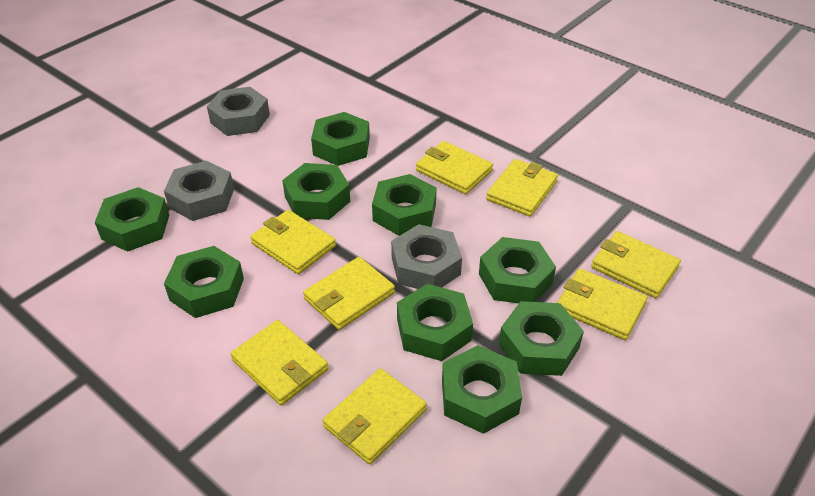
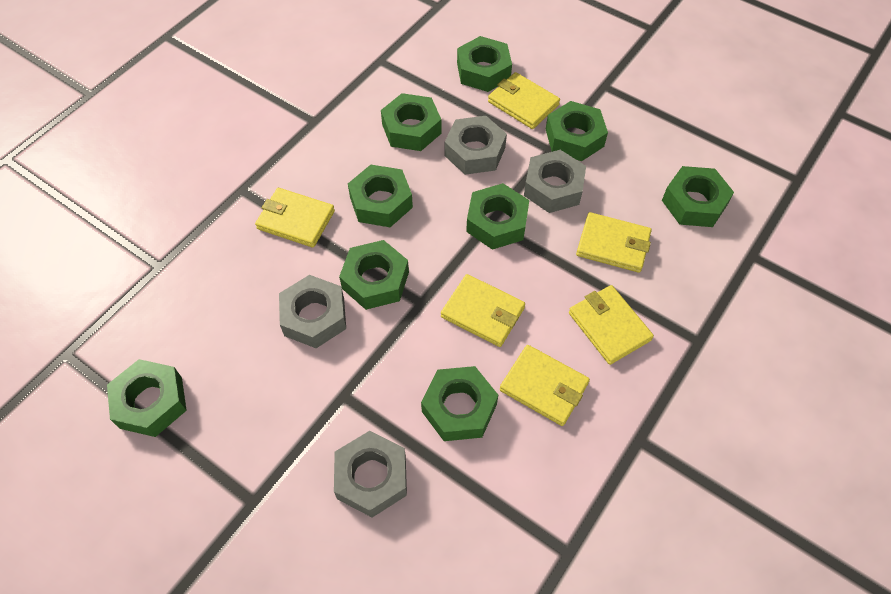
grey nut: 3 -> 4
yellow wallet: 8 -> 6

